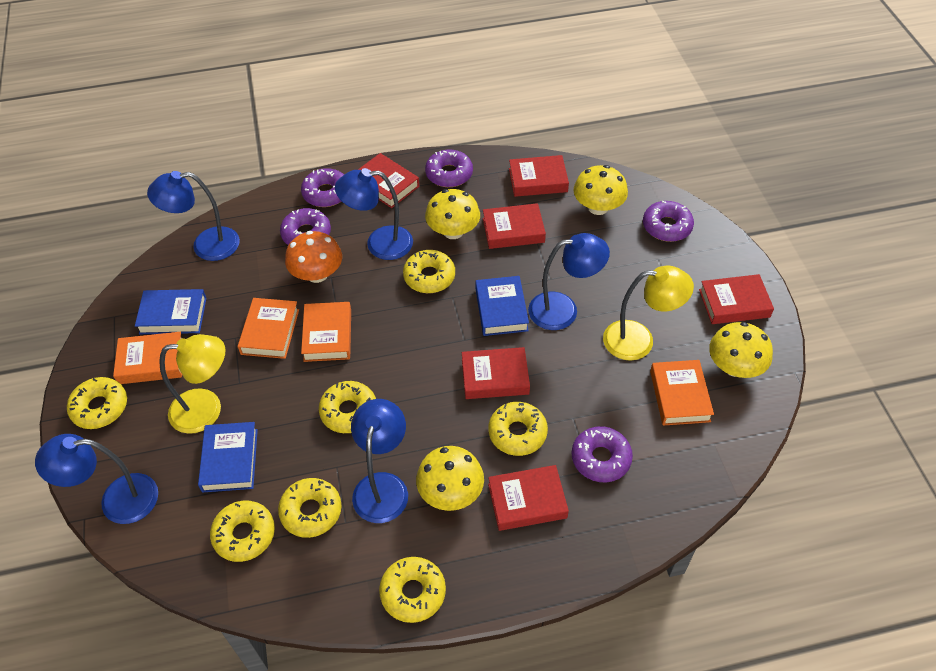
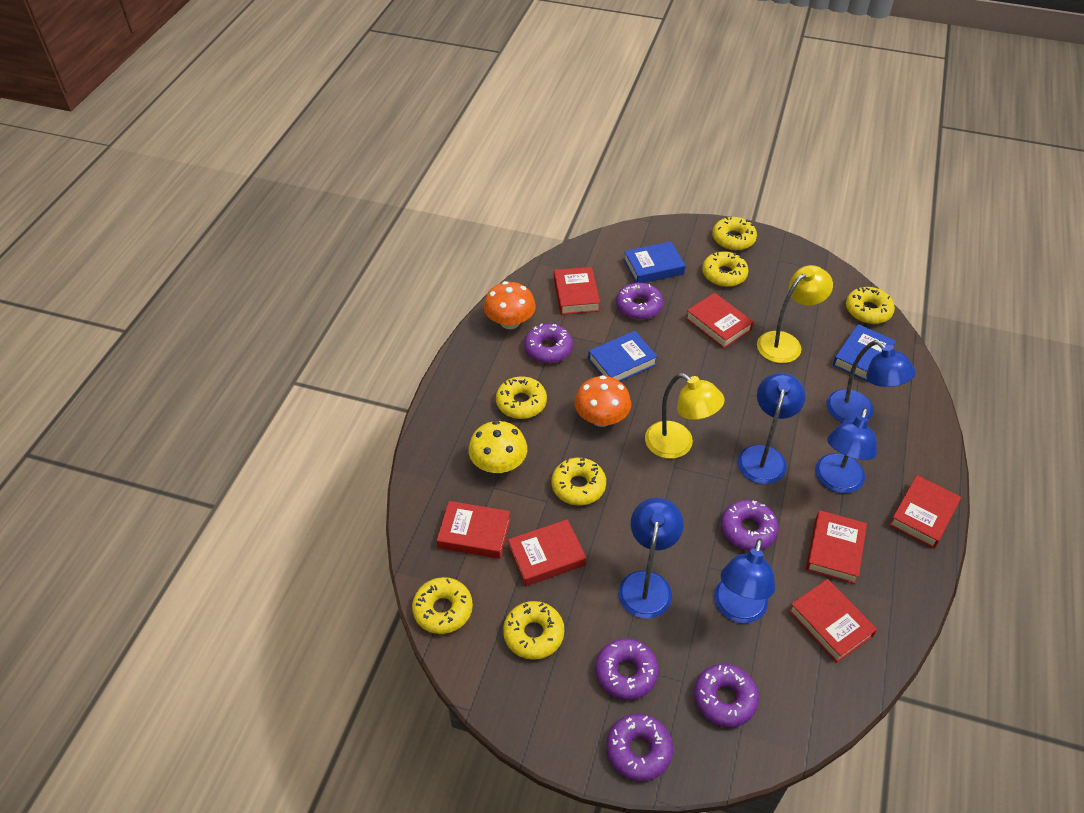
orange book: 4 -> 0
orange mushroom: 1 -> 2
purple donut: 5 -> 6
red book: 6 -> 7
yellow mushroom: 4 -> 1

